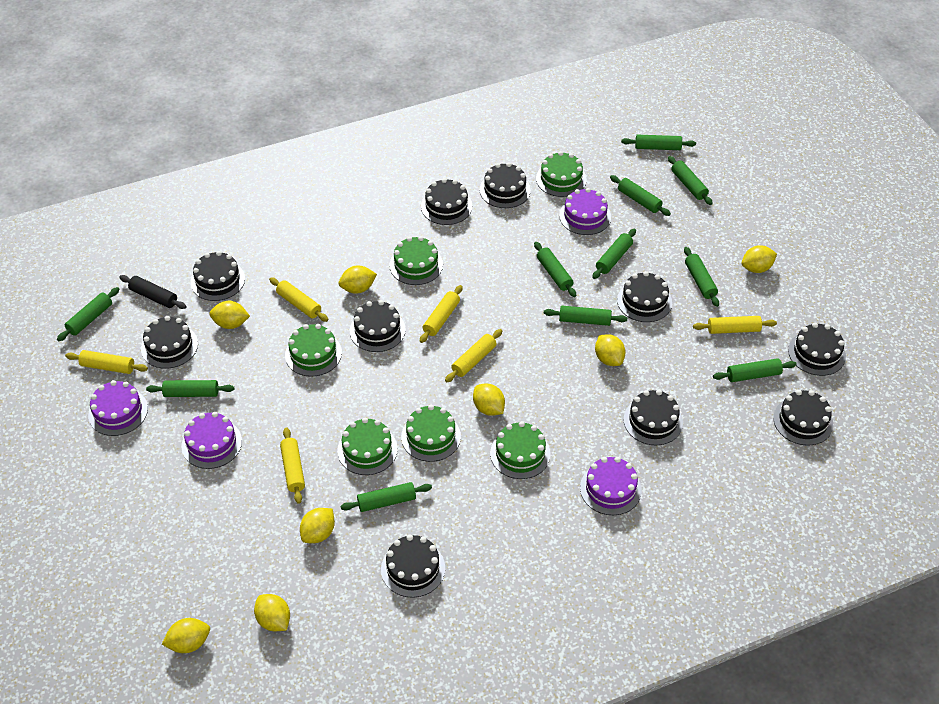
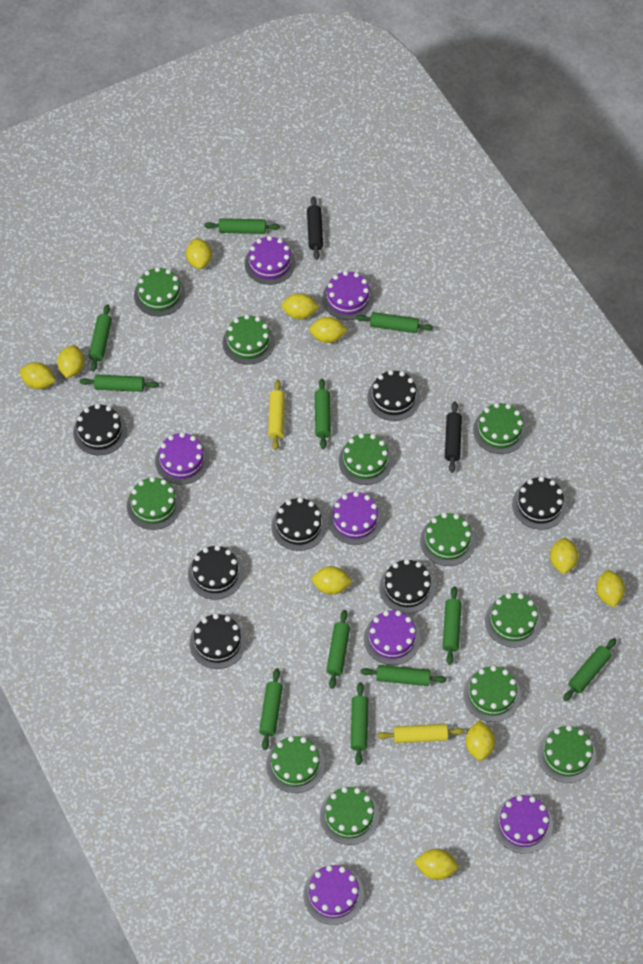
black cake: 10 -> 7
black rolling pin: 1 -> 2
green cake: 6 -> 11
purple cake: 4 -> 7
yellow lemon: 8 -> 10
yellow rolling pin: 6 -> 2

